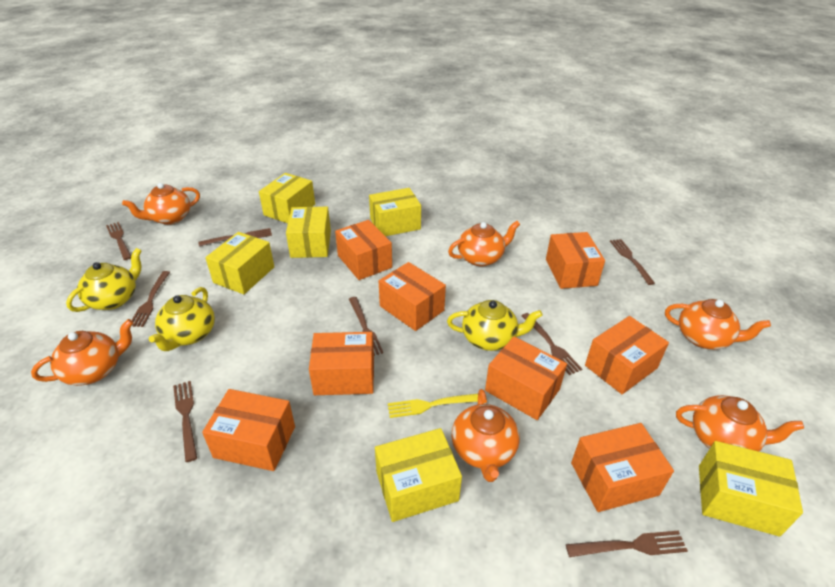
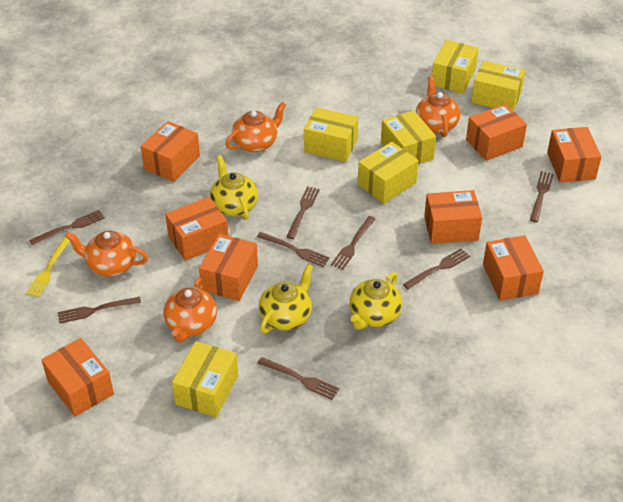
orange teapot: 6 -> 4

